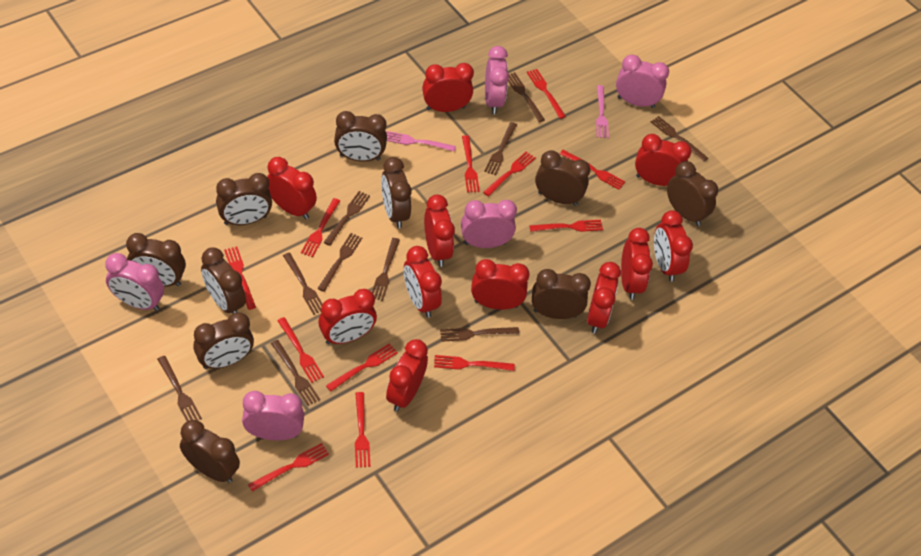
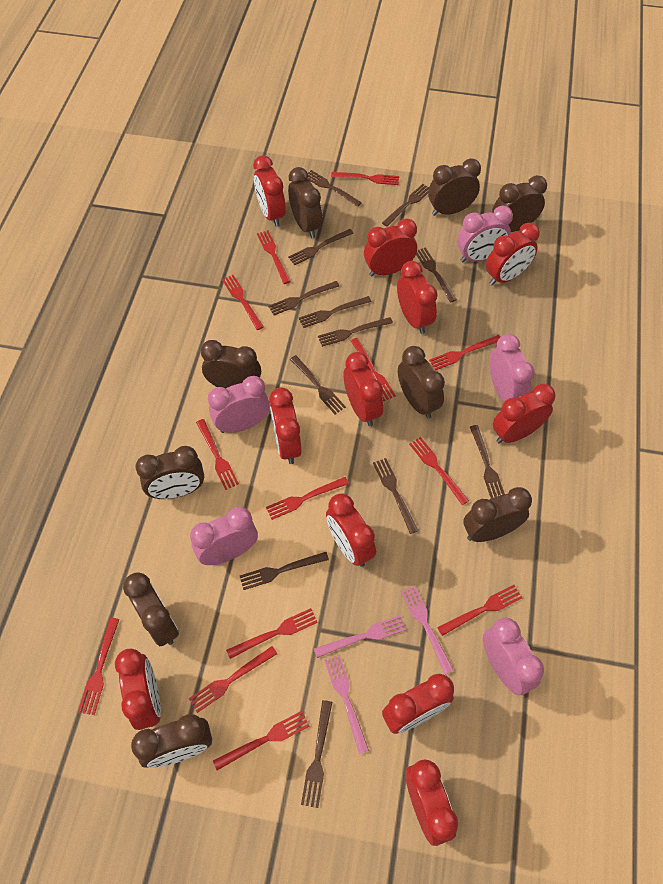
brown clock: 10 -> 9
brown fork: 10 -> 12
pink fork: 2 -> 3
red fork: 12 -> 13

